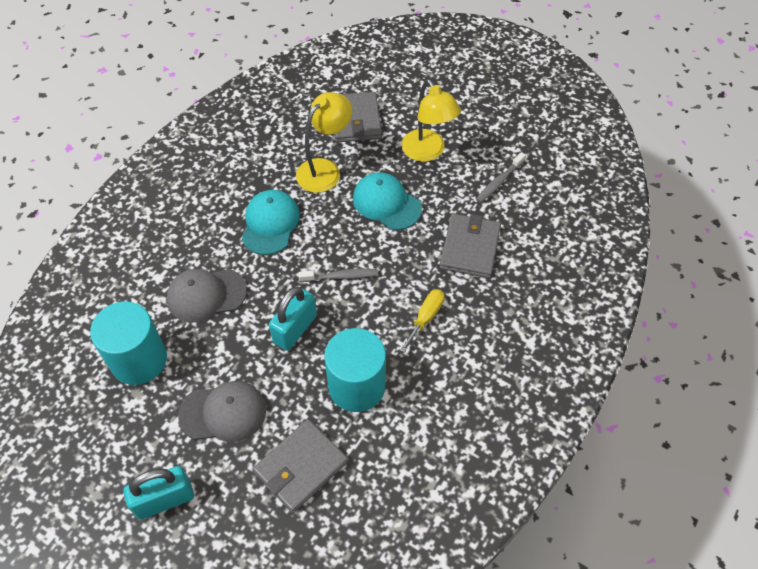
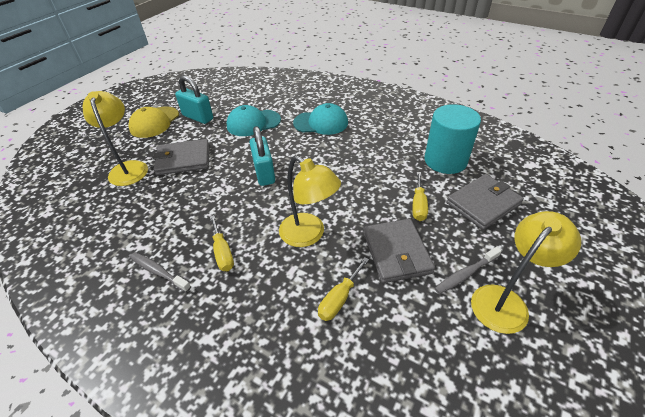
grey cap: 2 -> 0
turquoise cylinder: 2 -> 1
yellow cap: 0 -> 1
yellow lamp: 2 -> 3
yellow screwdriver: 1 -> 3

